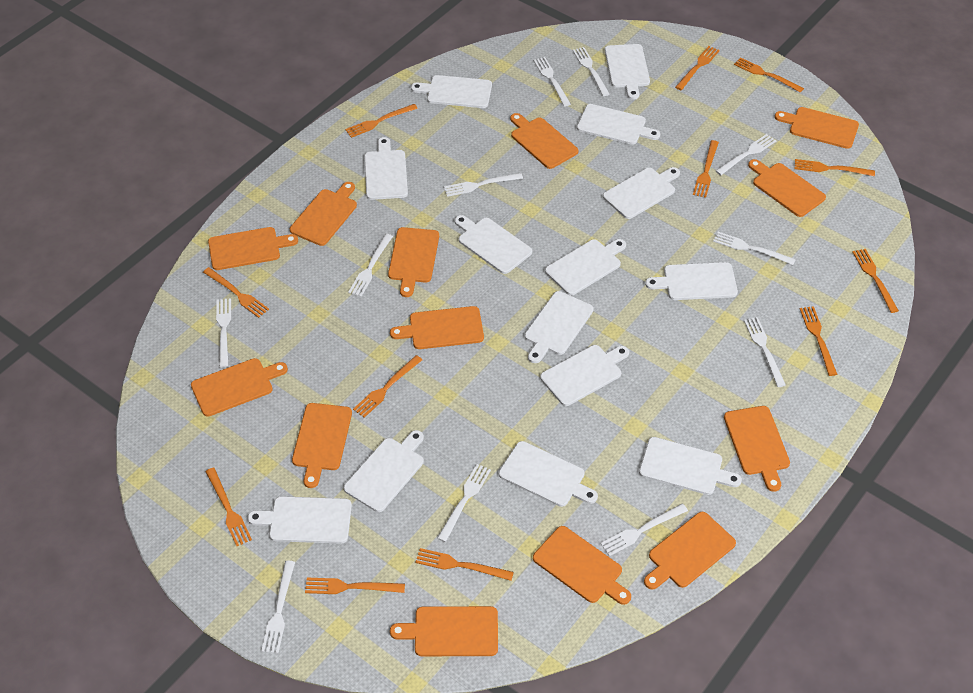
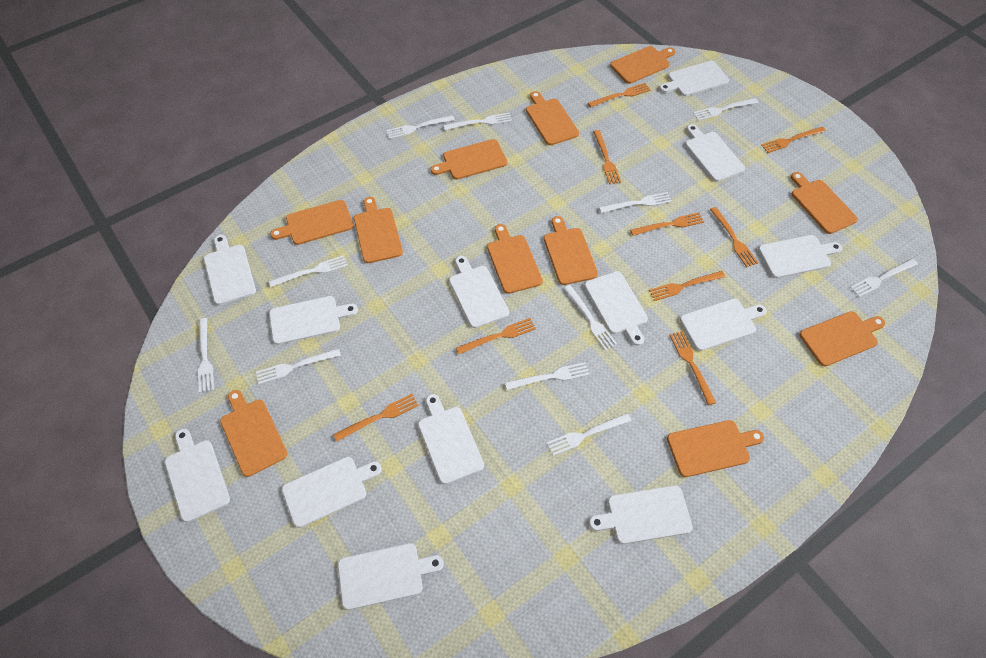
orange cutting board: 13 -> 11
orange fork: 12 -> 9
white cutting board: 14 -> 13

